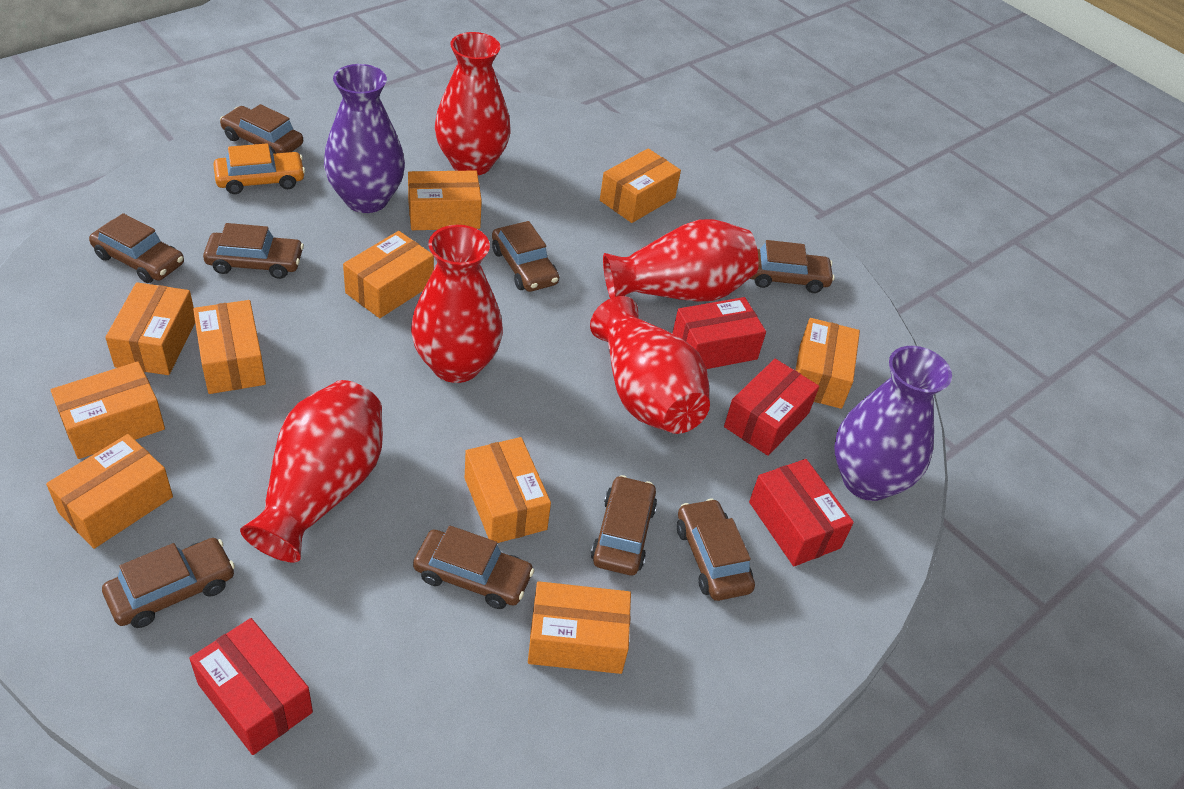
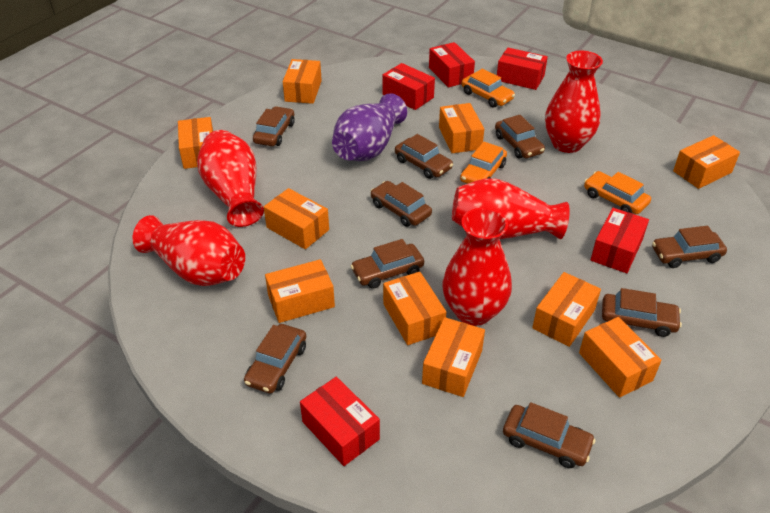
orange car: 1 -> 3
purple vase: 2 -> 1
red box: 4 -> 5

